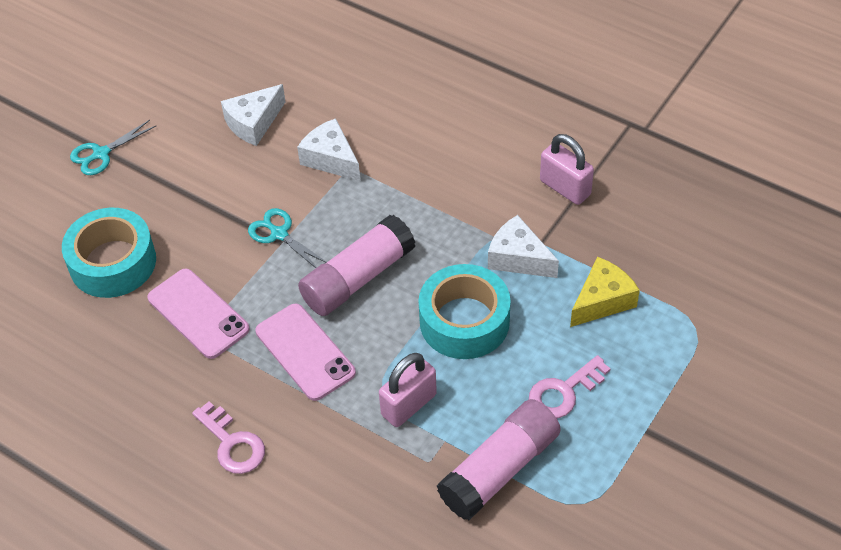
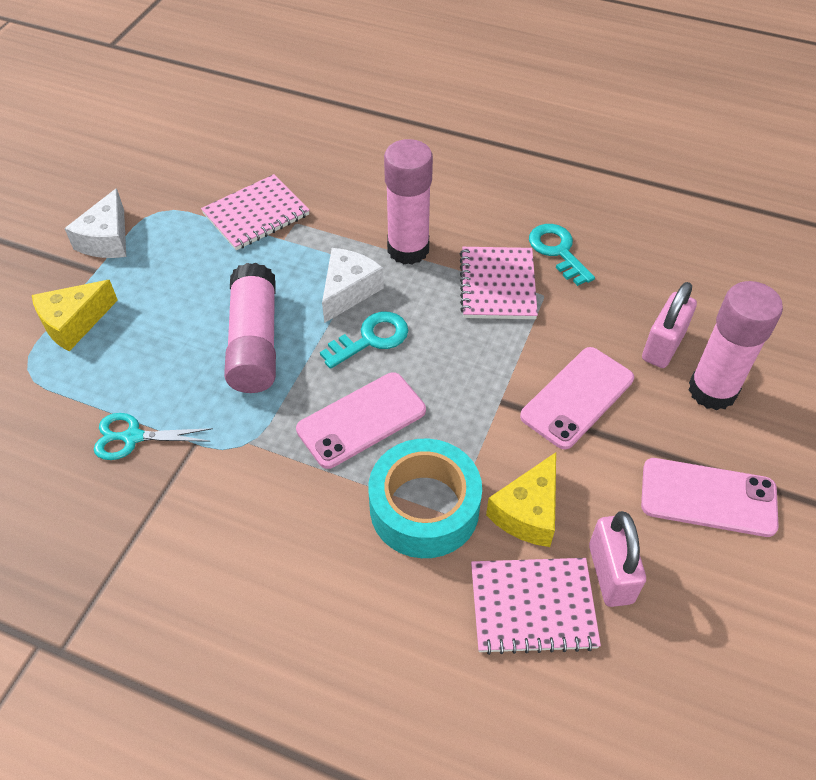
pink glue stick: 2 -> 3
pink key: 2 -> 0
pink notebook: 0 -> 3
pink phone: 2 -> 3
turquoise key: 0 -> 2
turquoise scissors: 2 -> 1
turquoise tape: 2 -> 1
white cheese: 3 -> 2
yellow cheese: 1 -> 2

